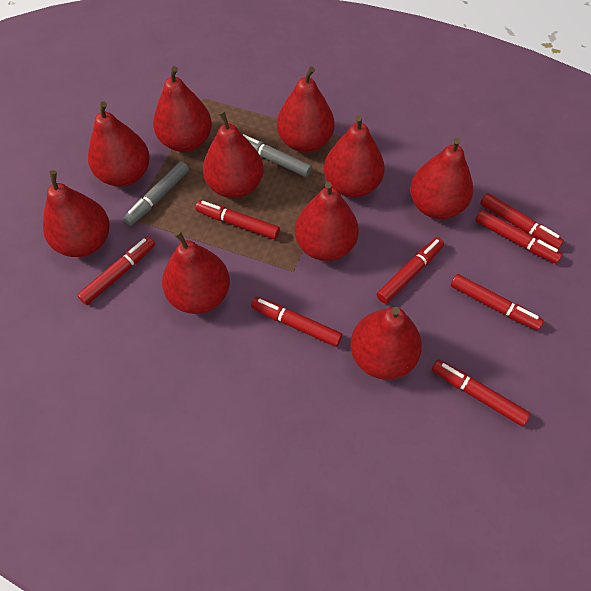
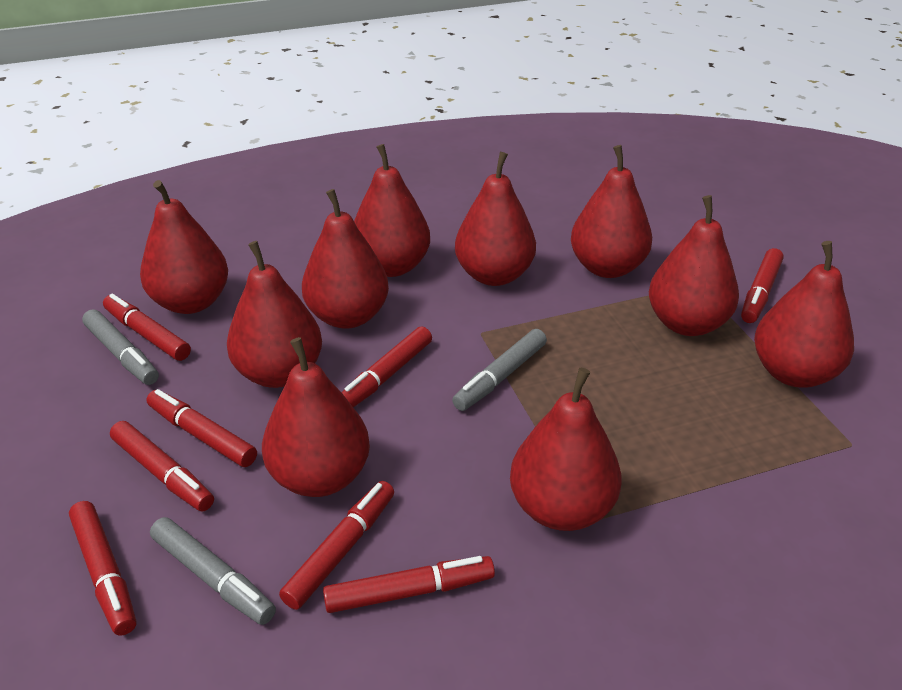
grey marker: 2 -> 3

